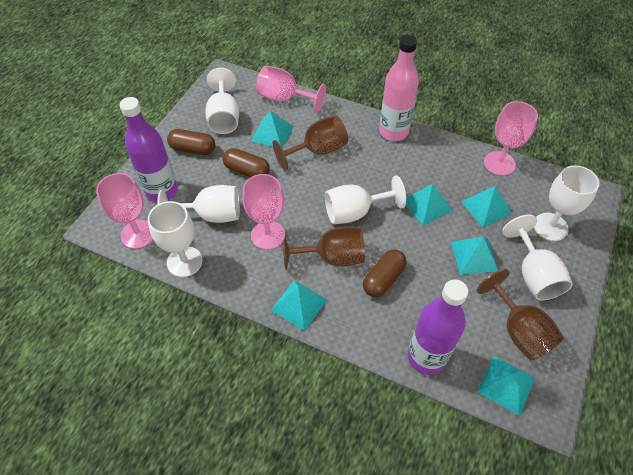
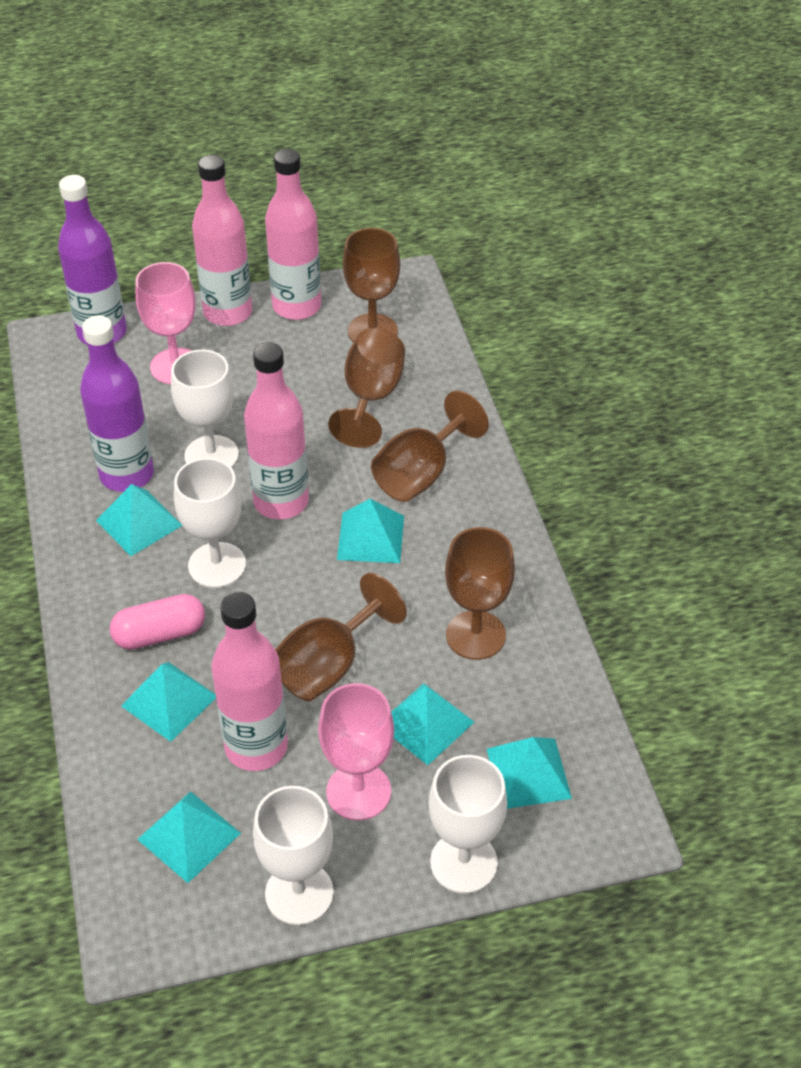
brown capsule: 3 -> 0
brown goblet: 3 -> 5
pink bottle: 1 -> 4
pink capsule: 0 -> 1
pink goblet: 4 -> 2
white goblet: 6 -> 4

